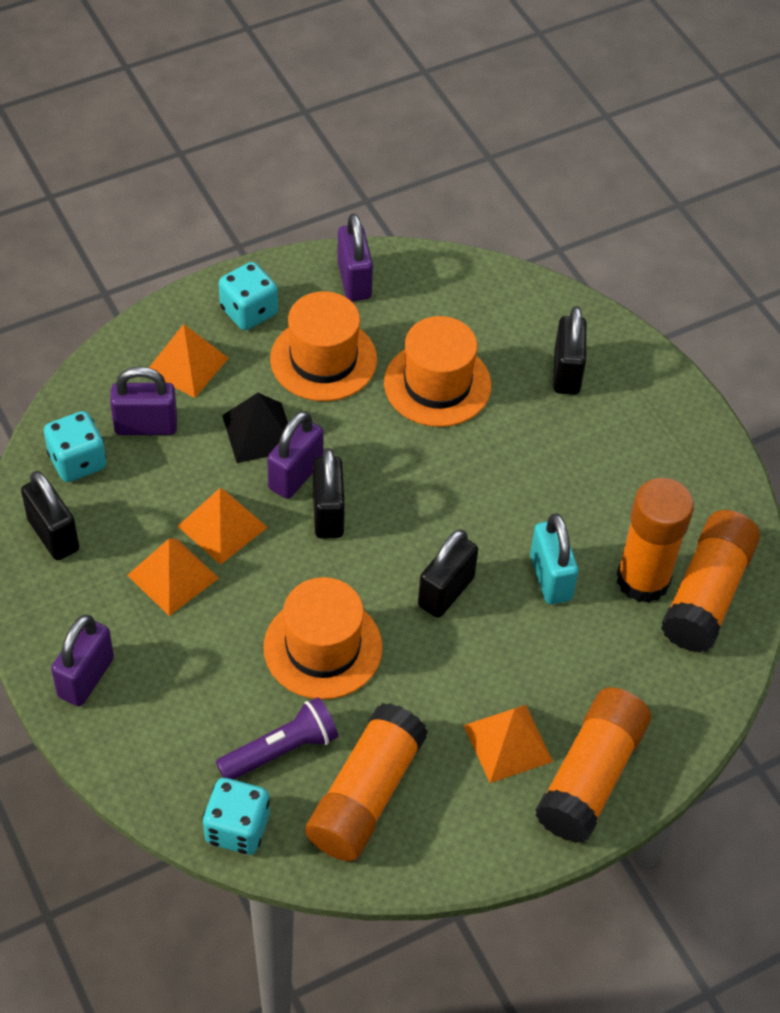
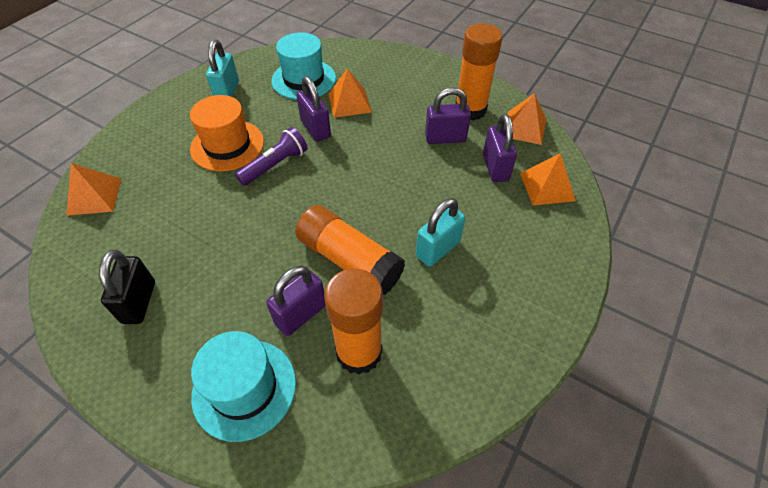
black padlock: 4 -> 1
black pyramid: 1 -> 0
orange glue stick: 4 -> 3
orange hat: 3 -> 1
turquoise dice: 3 -> 0
turquoise hat: 0 -> 2
turquoise padlock: 1 -> 2

